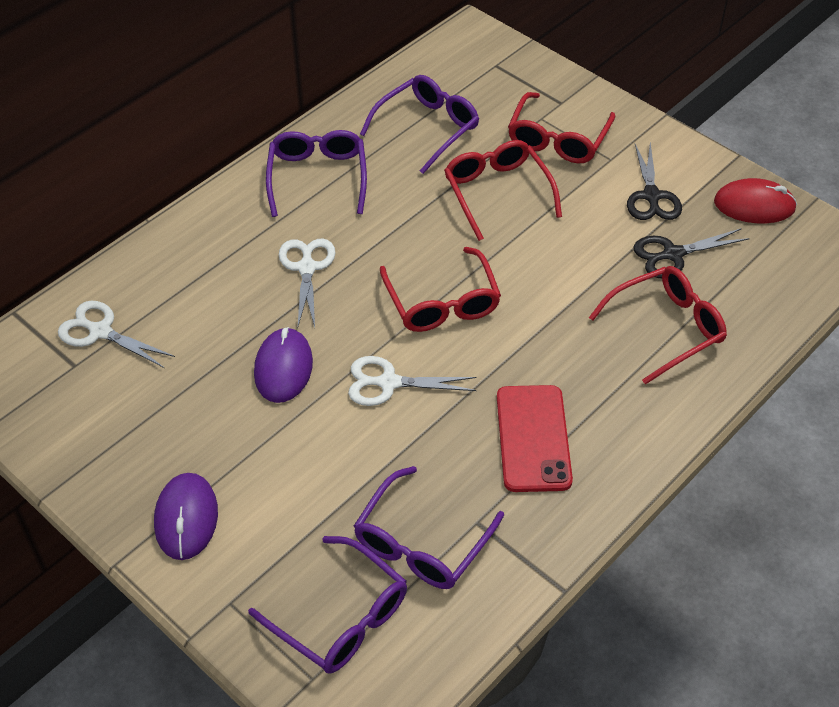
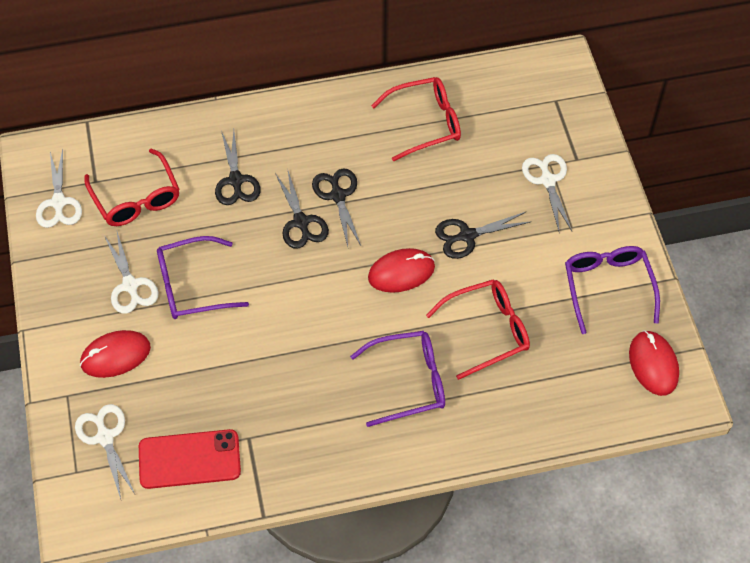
black scissors: 2 -> 4
purple glasses: 4 -> 3
purple mouse: 2 -> 0
red glasses: 4 -> 3
red mouse: 1 -> 3
white scissors: 3 -> 4

